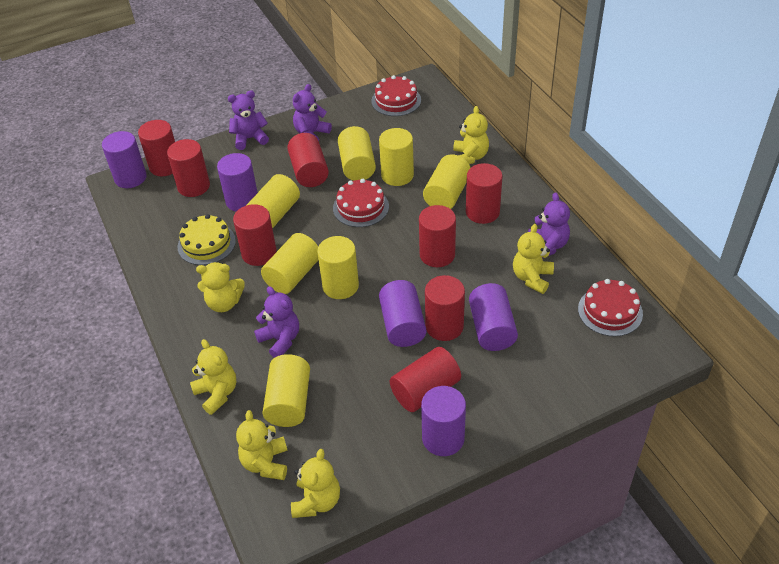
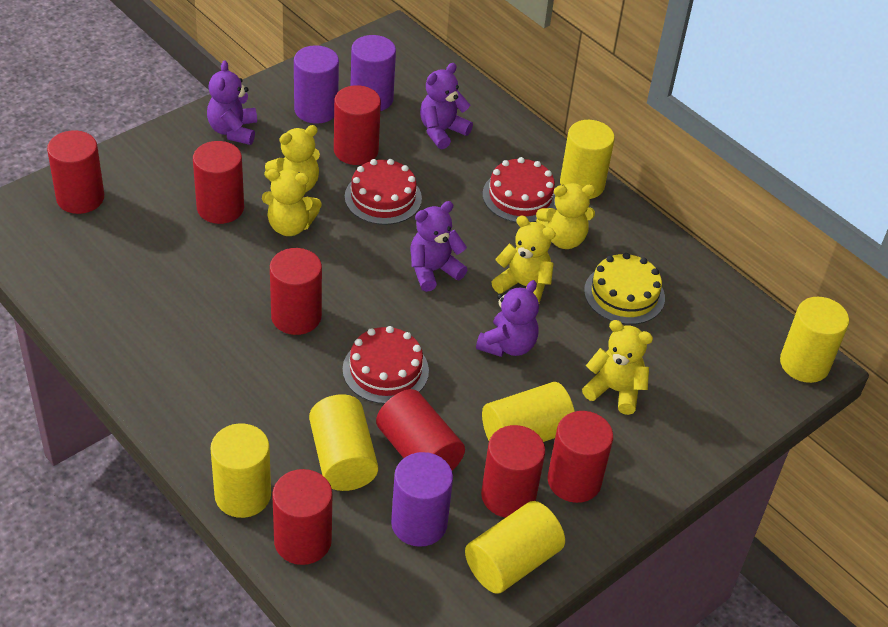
purple cylinder: 5 -> 3
yellow cylinder: 7 -> 6
yellow teddy bear: 6 -> 5

